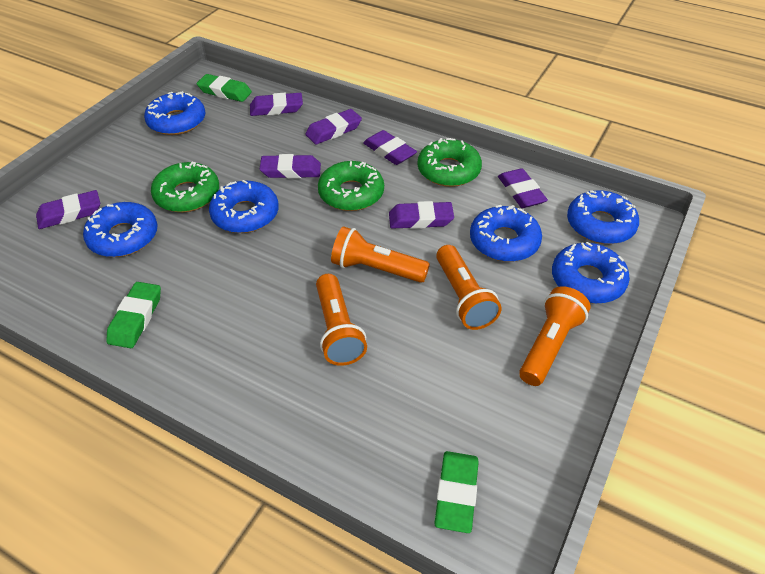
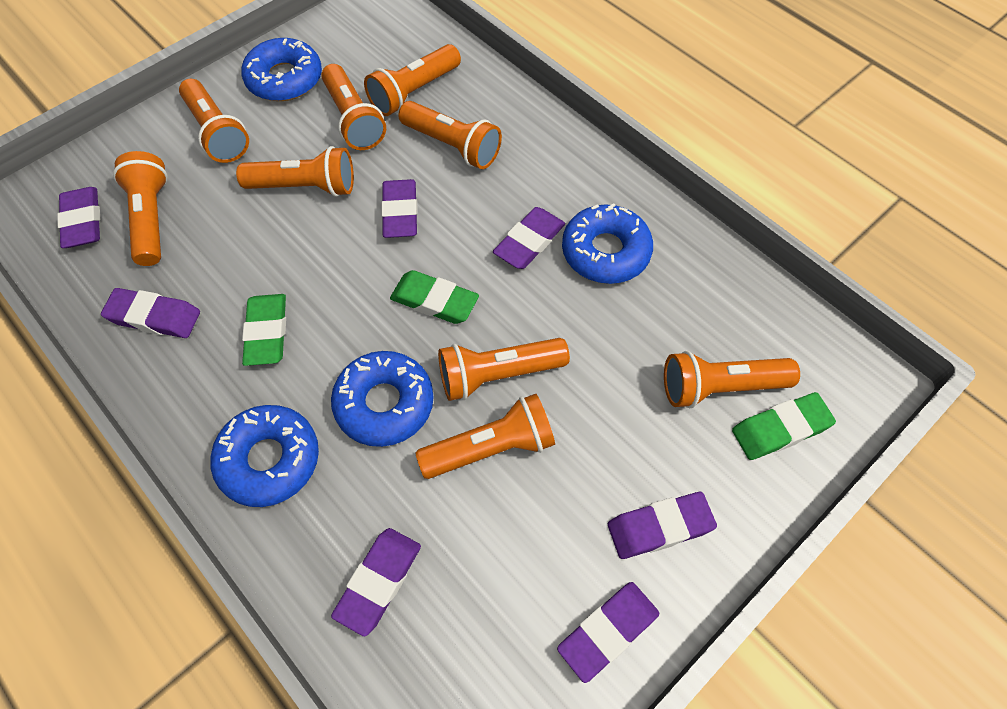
blue donut: 6 -> 4
green donut: 3 -> 0
orange flashlight: 4 -> 9

